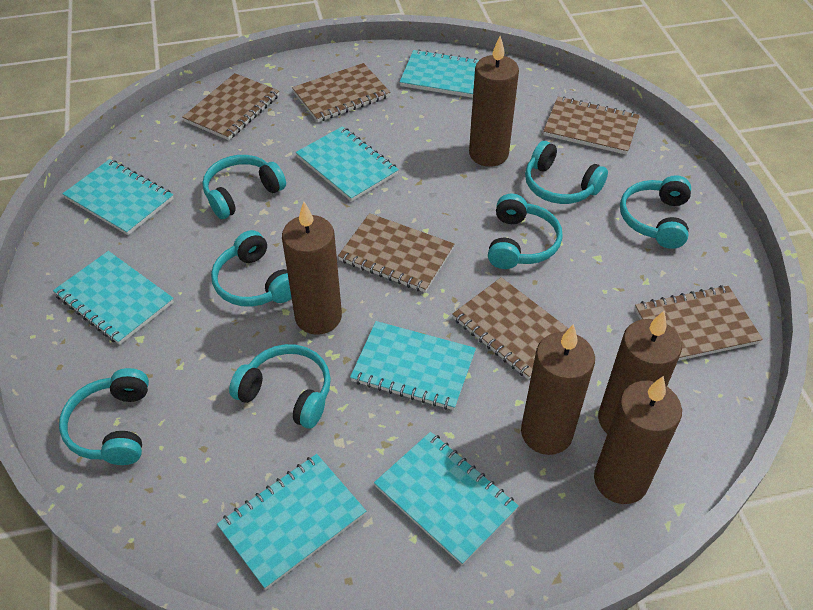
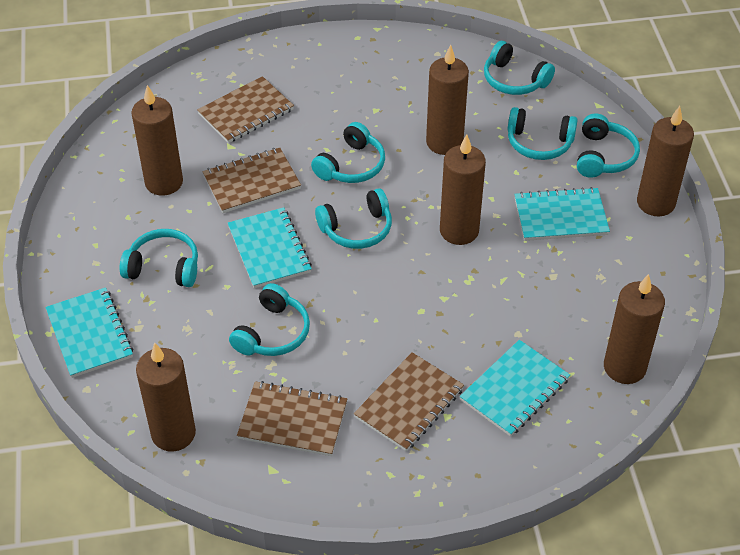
brown candle: 5 -> 6
brown notebook: 6 -> 4
turquoise notebook: 7 -> 4

